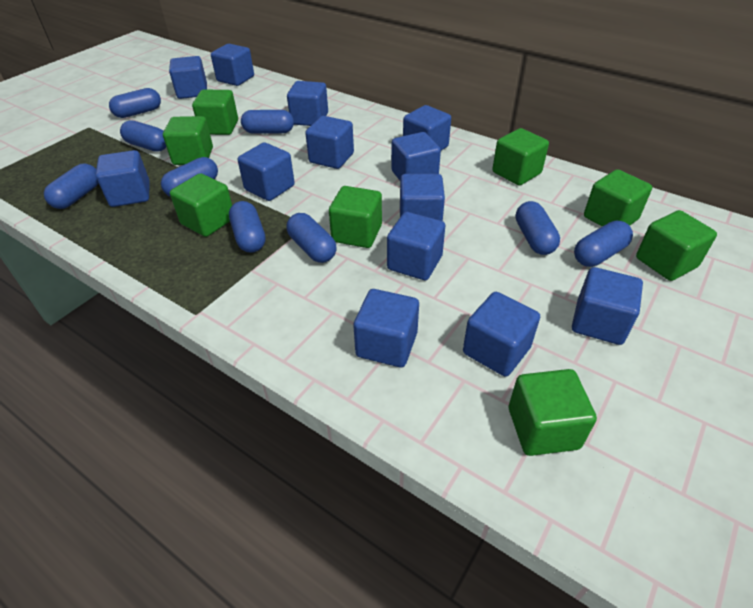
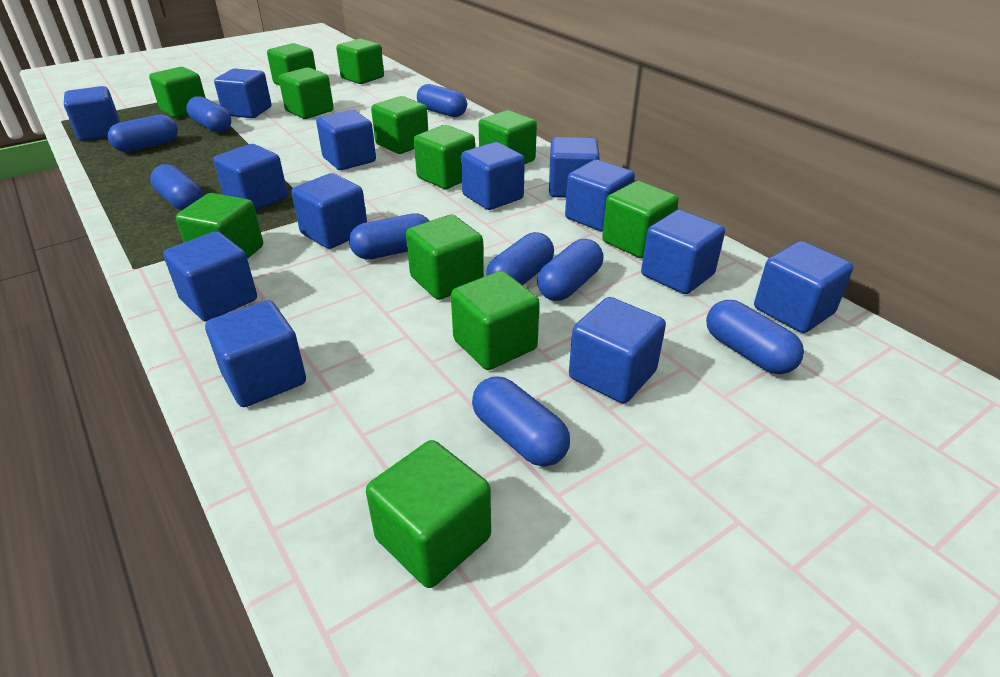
green cube: 8 -> 12

